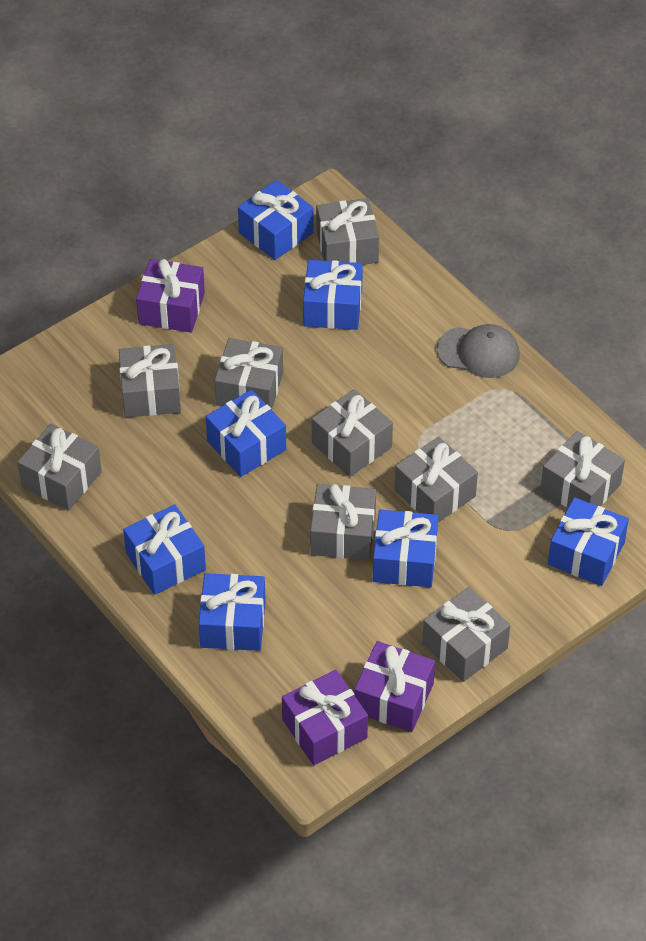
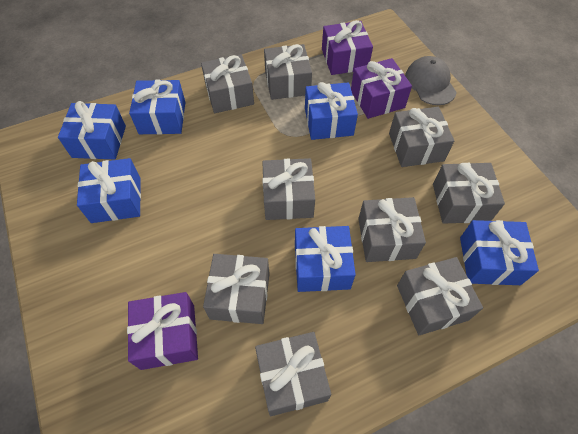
blue gift: 7 -> 6

